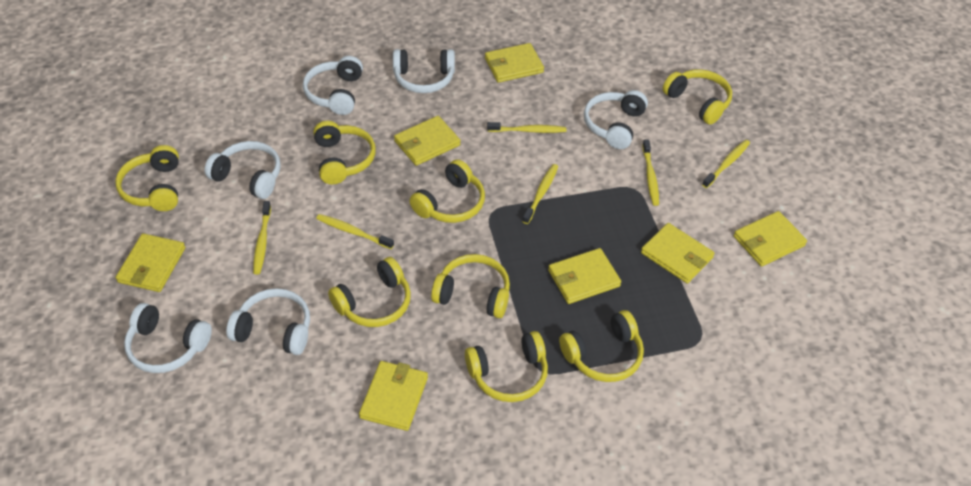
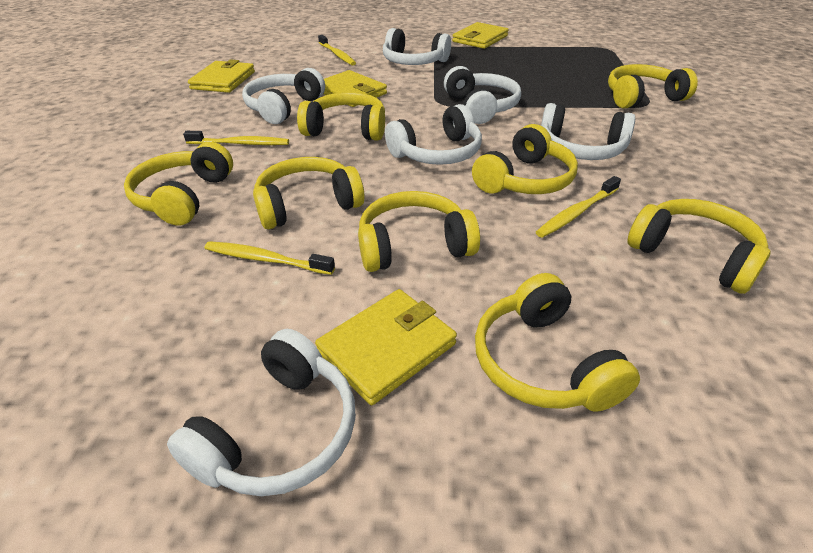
yellow toothbrush: 6 -> 4
yellow wallet: 7 -> 4

